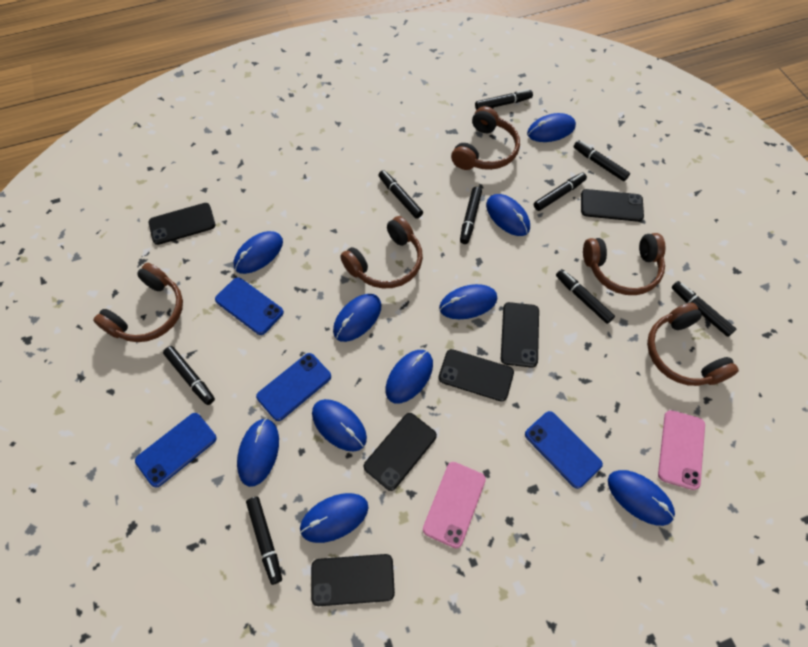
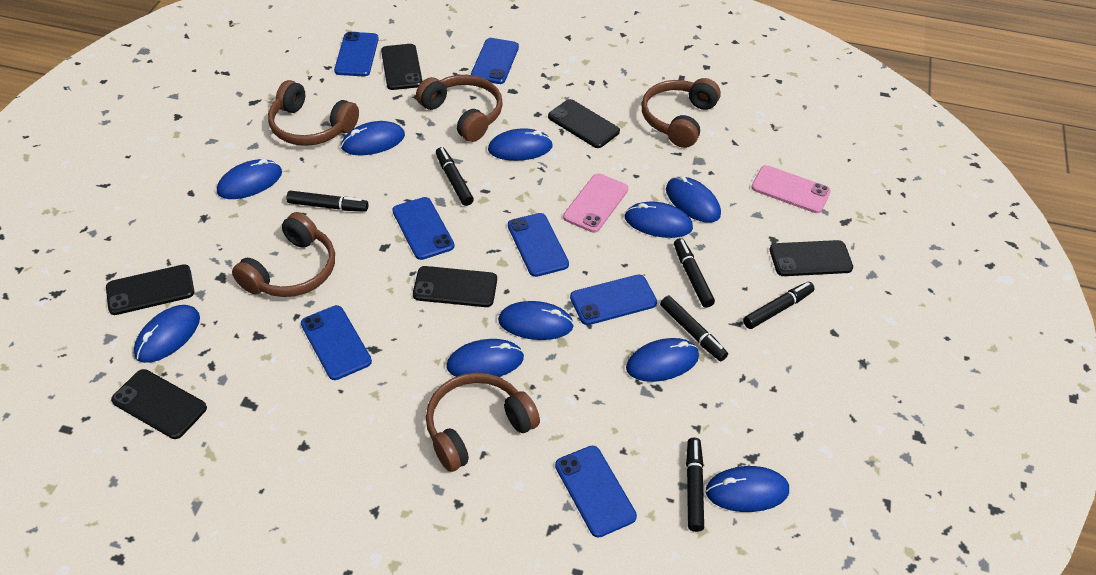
black marker: 9 -> 6
blue phone: 4 -> 7

